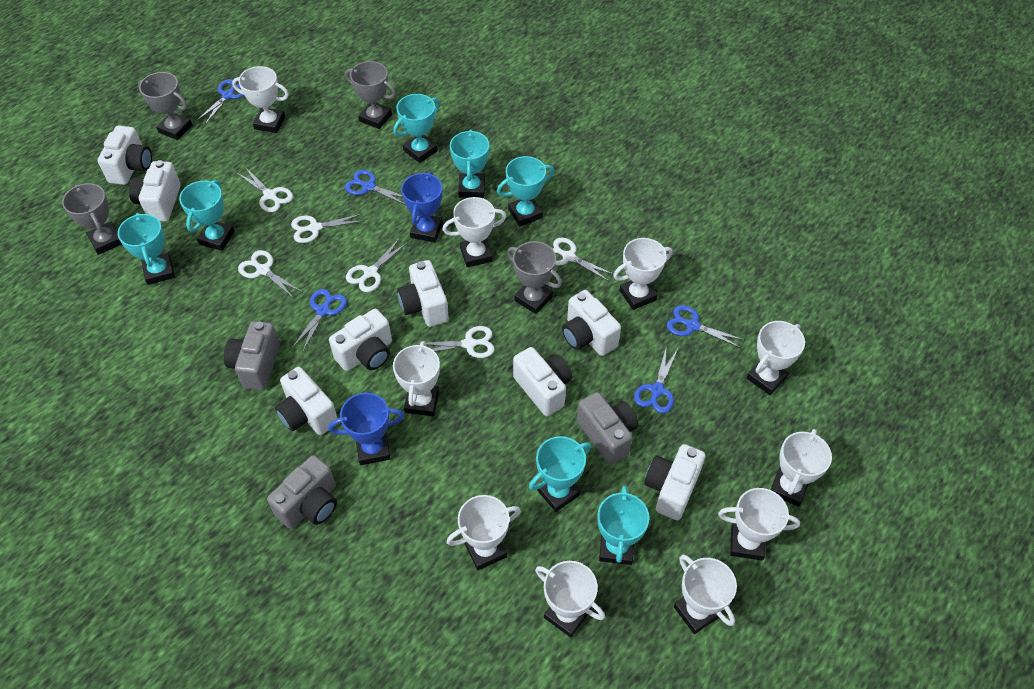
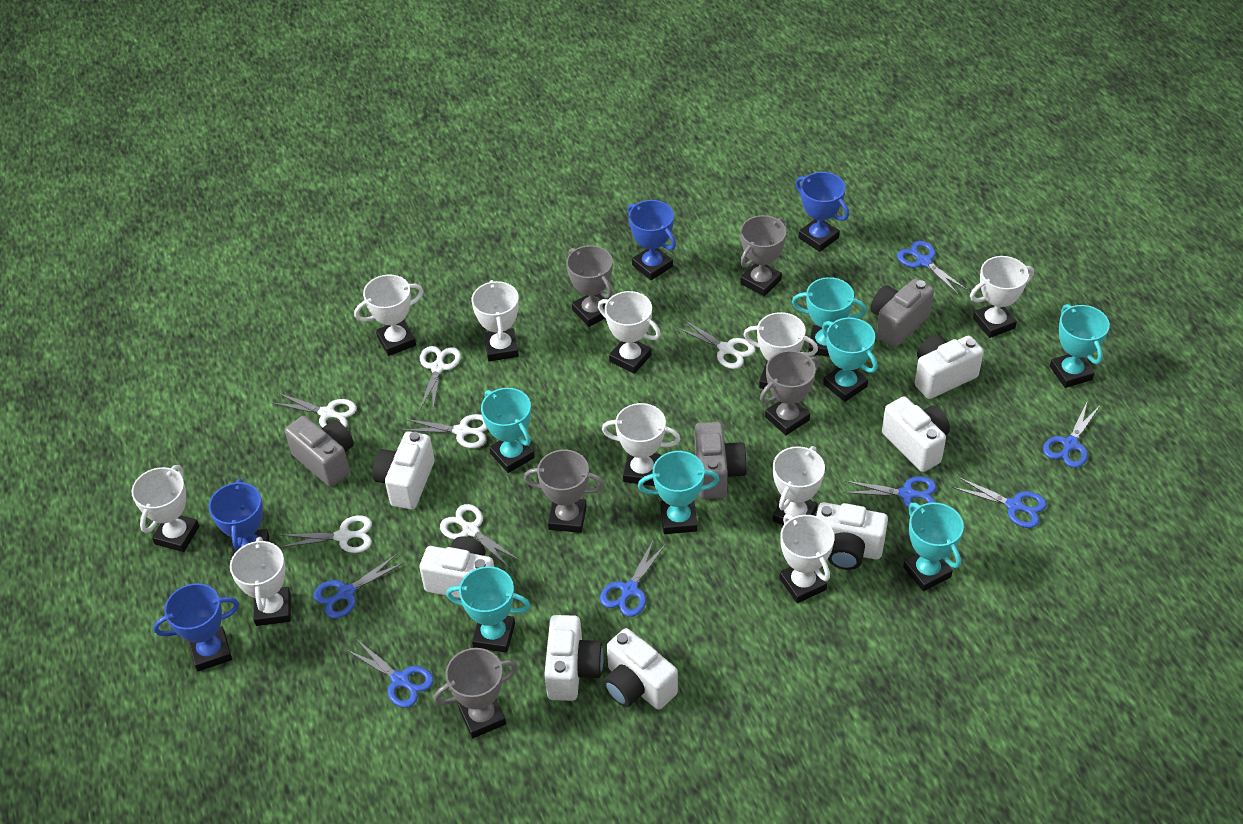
blue scissors: 5 -> 7
blue trophy: 2 -> 4
grey trophy: 4 -> 5
white camera: 8 -> 7

